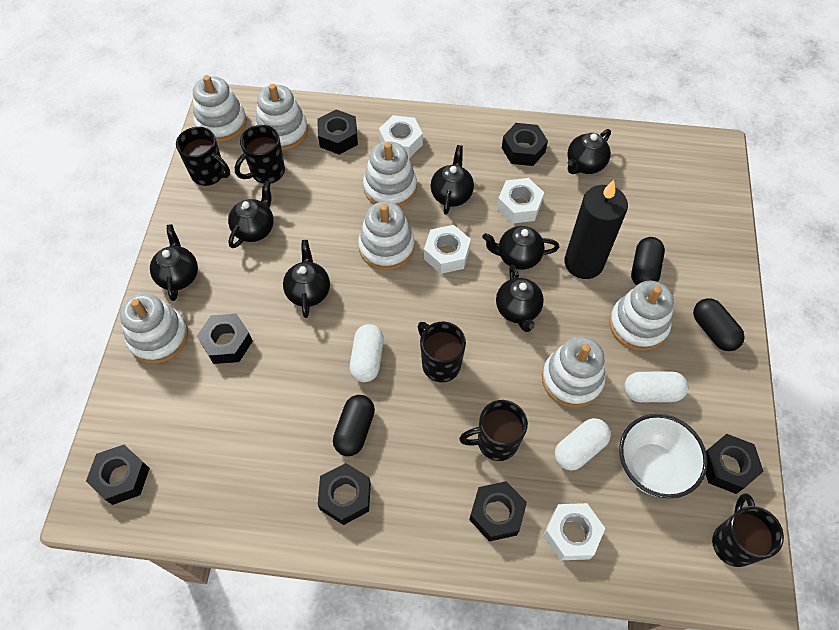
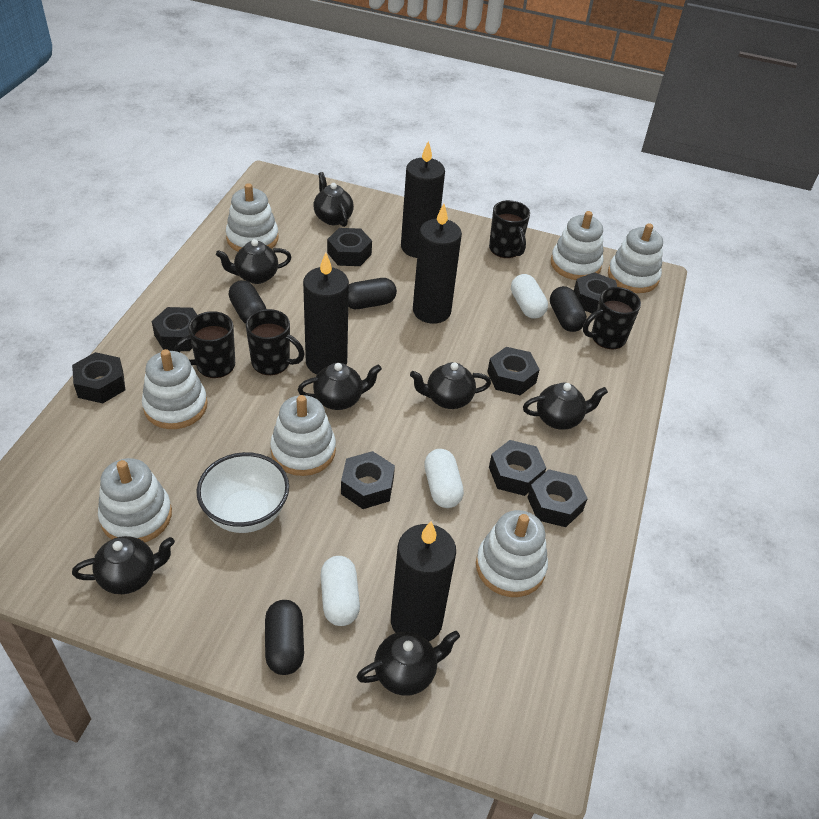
black candle: 1 -> 4
black capsule: 3 -> 4
black mug: 5 -> 4
black nut: 7 -> 8
white nut: 4 -> 0

